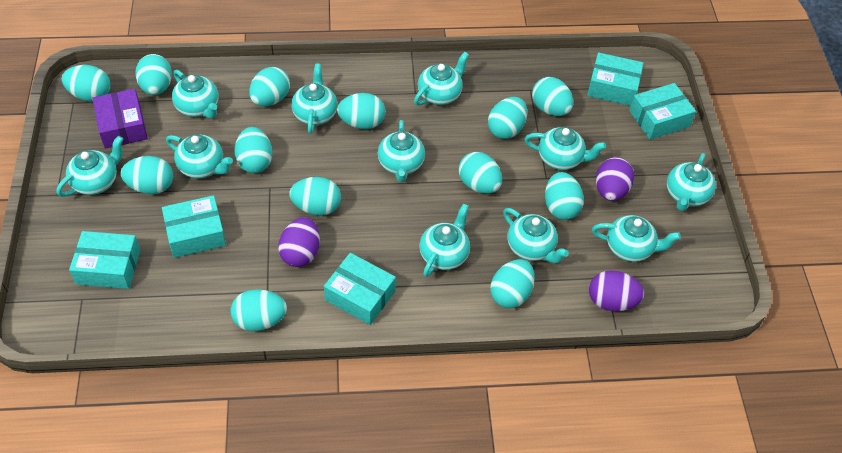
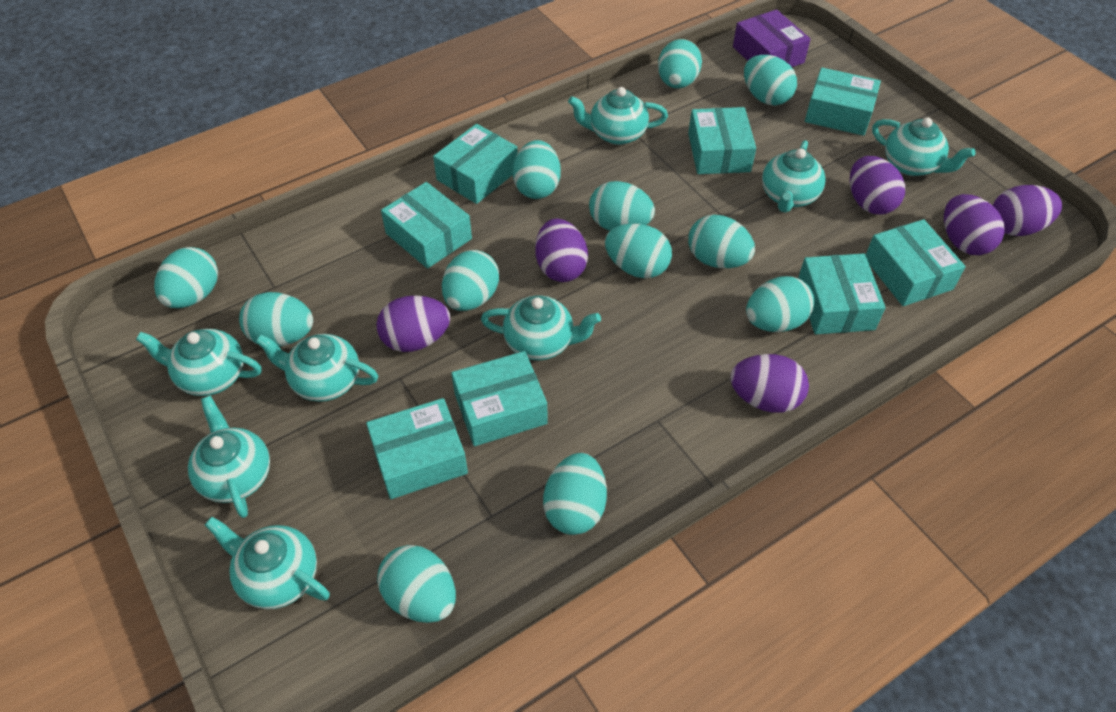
purple egg: 3 -> 6
turquoise box: 5 -> 8
turquoise egg: 13 -> 12
turquoise teapot: 11 -> 8

